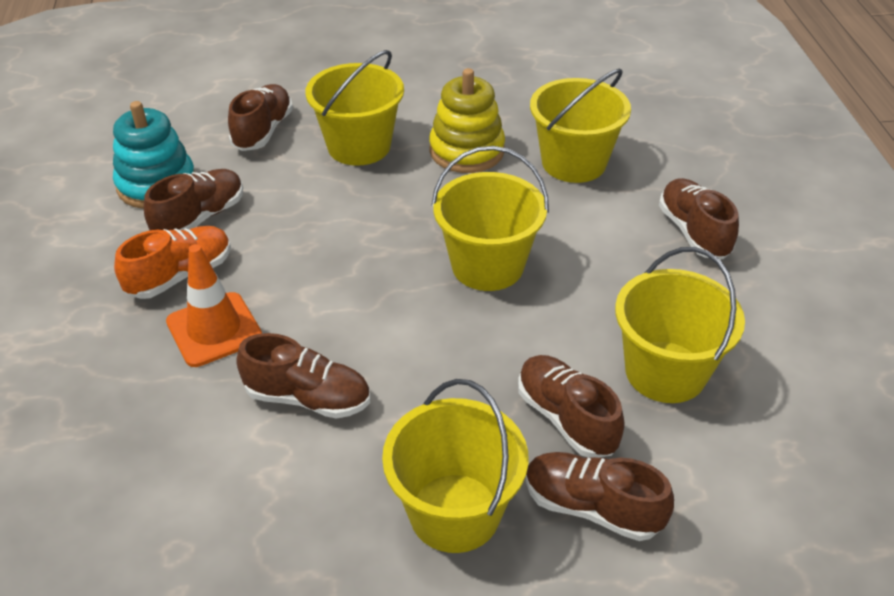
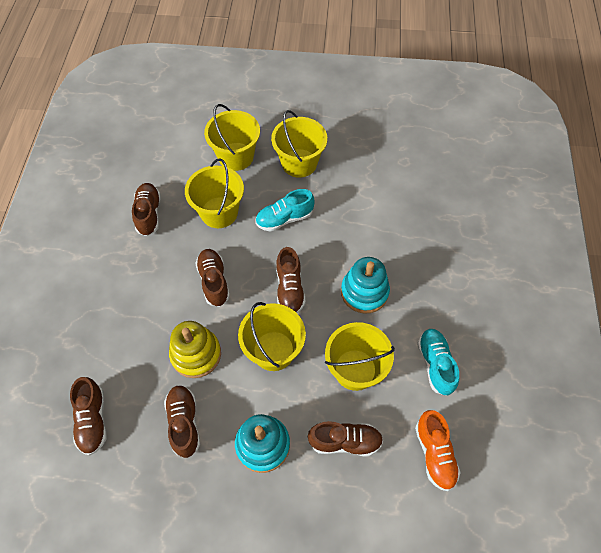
orange traffic cone: 1 -> 0
turquoise shoe: 0 -> 2
turquoise stacking toy: 1 -> 2

